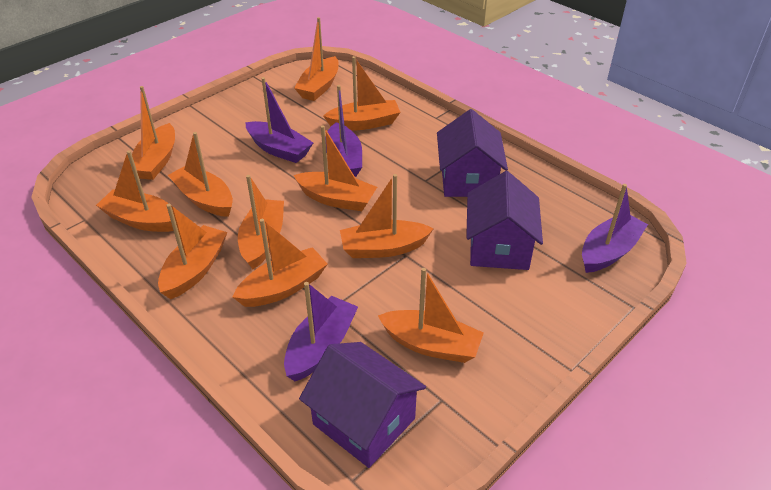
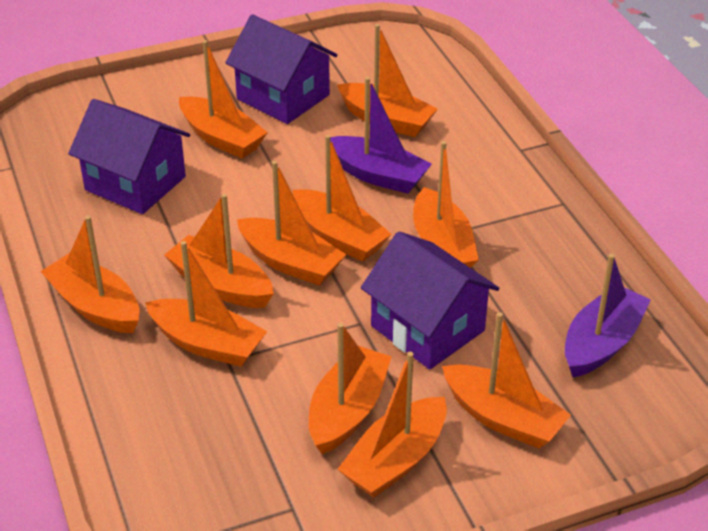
purple boat: 4 -> 2

